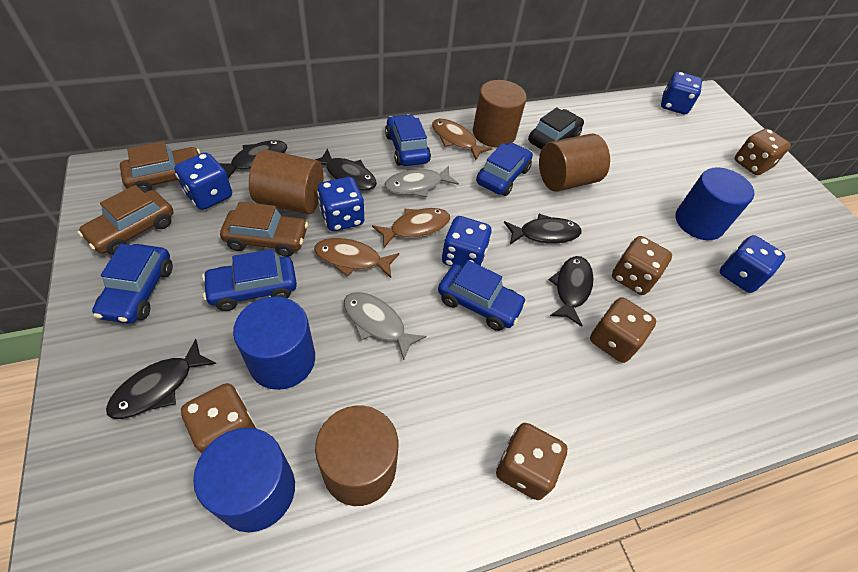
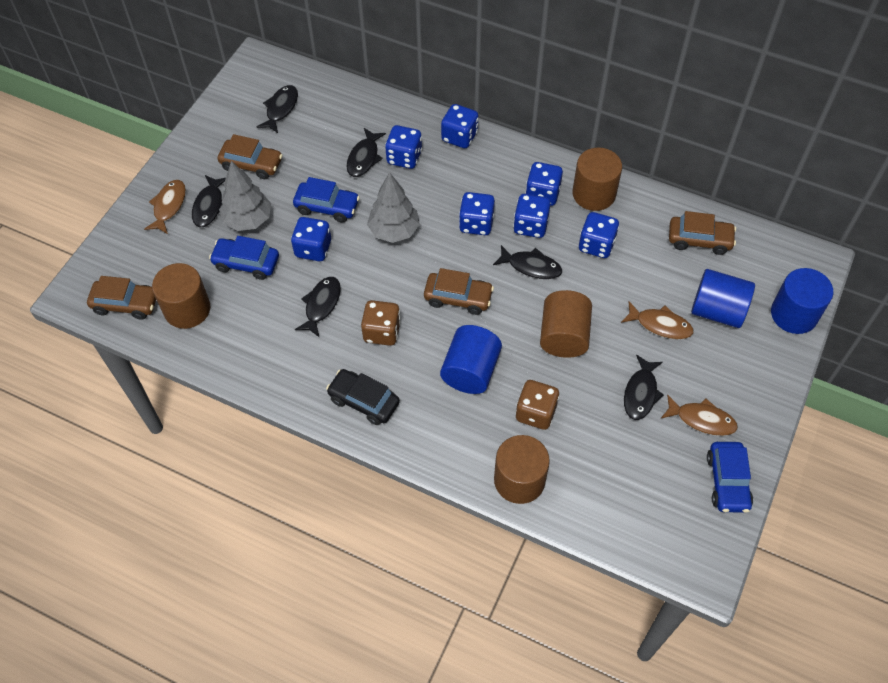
black fish: 5 -> 6
blue car: 5 -> 3
blue dice: 5 -> 7
brown car: 3 -> 4
brown dice: 5 -> 2
grey fish: 2 -> 0
grey tree: 0 -> 2

